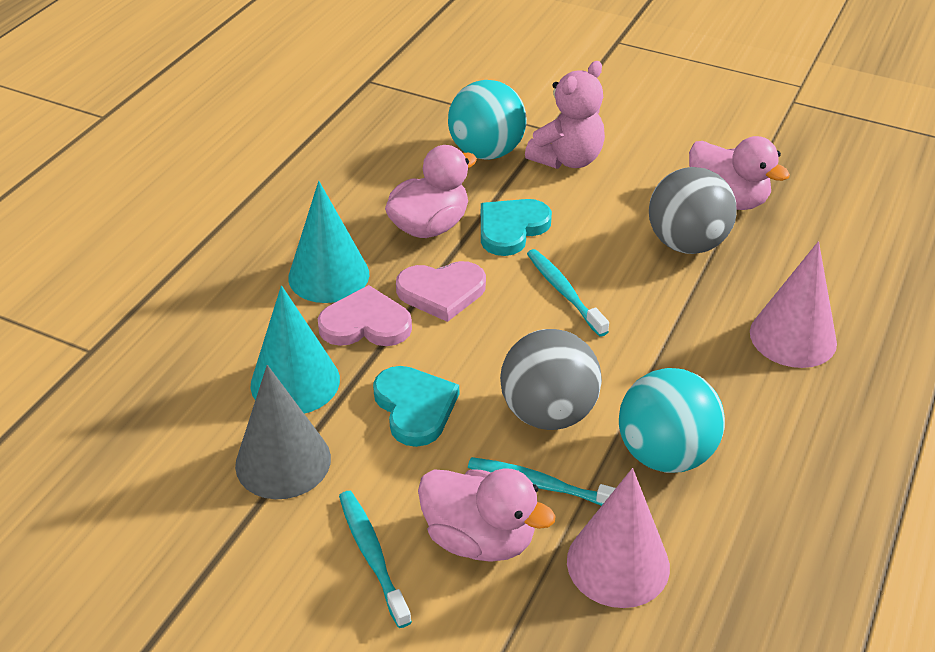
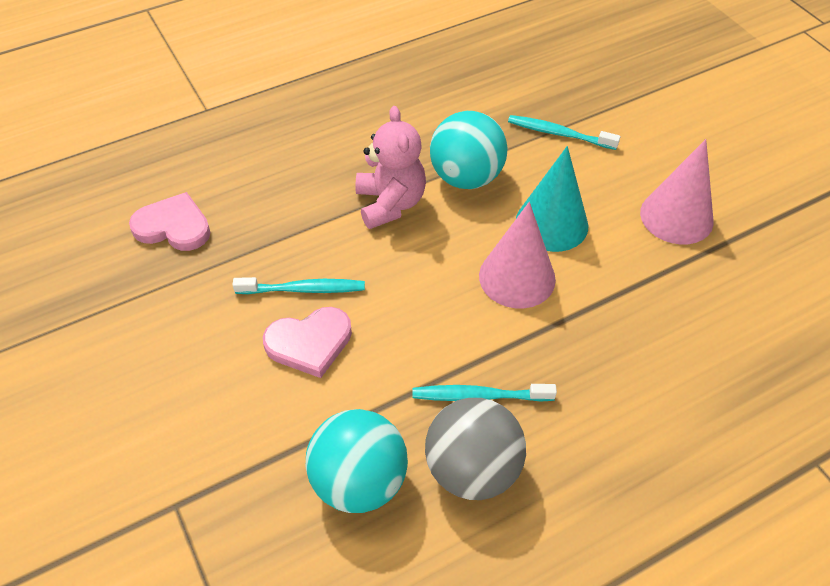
grey ball: 2 -> 1
grey cone: 1 -> 0
pink duck: 3 -> 0
turquoise cone: 2 -> 1
turquoise heart: 2 -> 0

